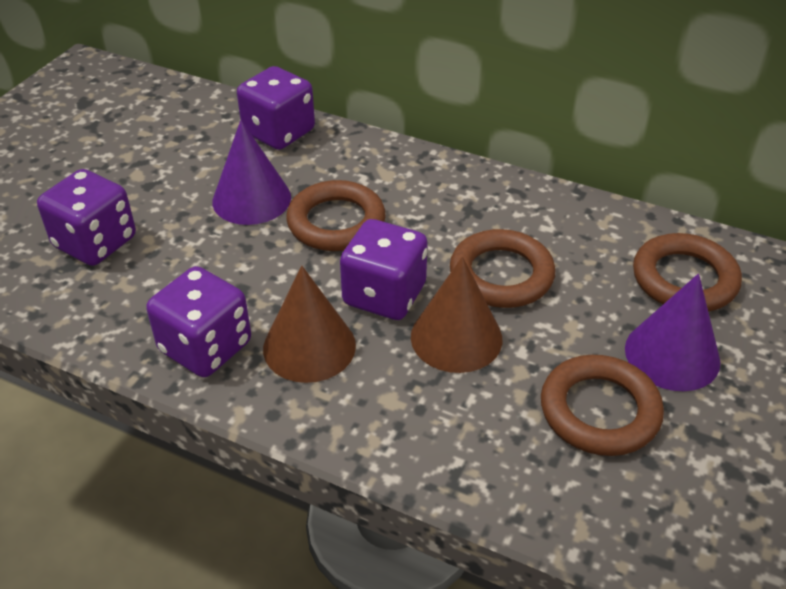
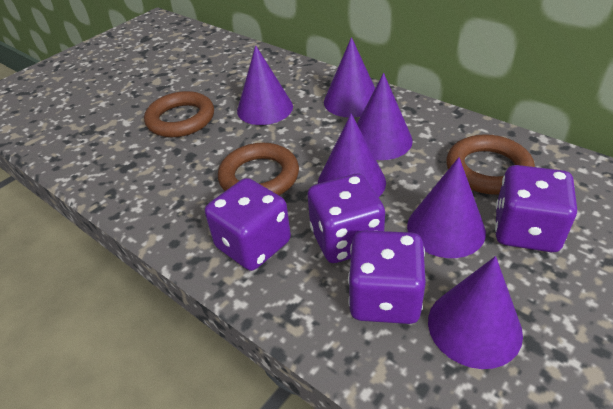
brown cone: 2 -> 0
brown ring: 4 -> 3
purple cone: 2 -> 6

